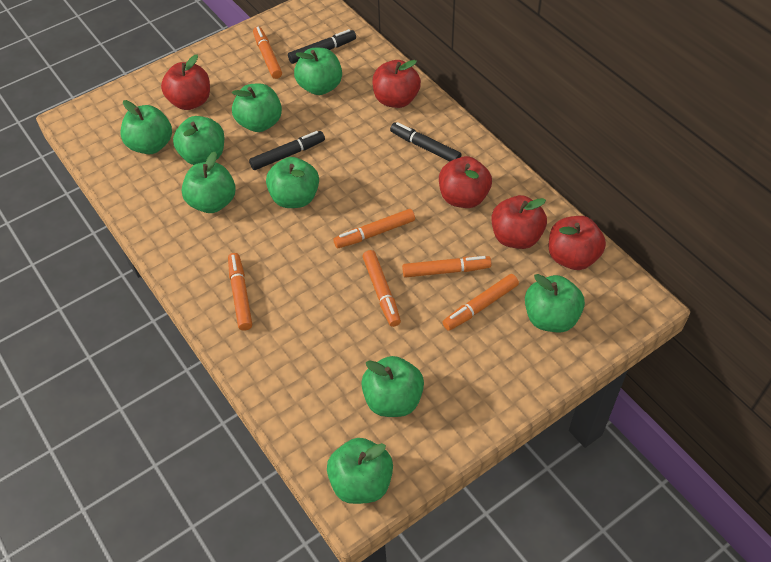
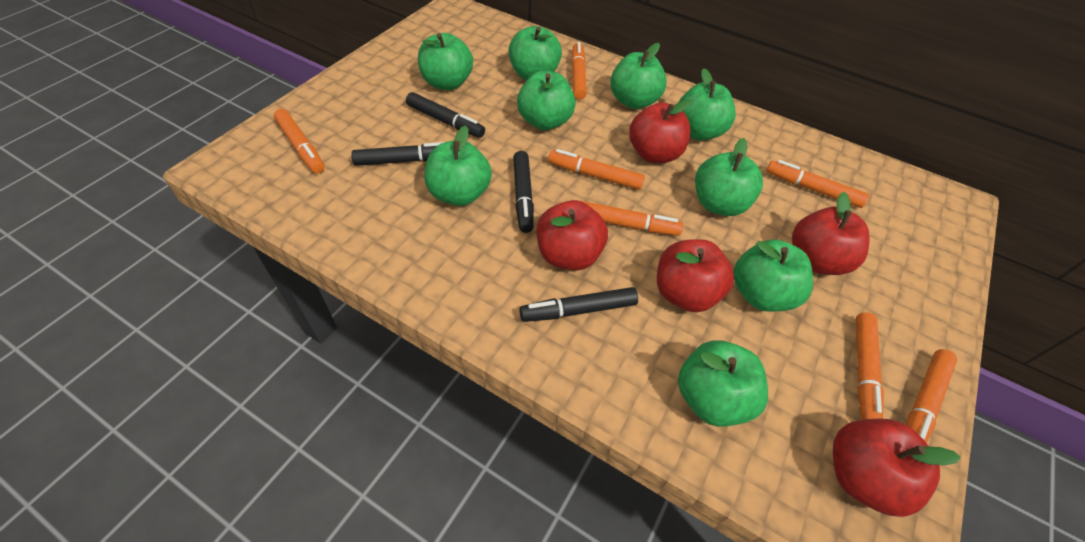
black marker: 3 -> 4
orange marker: 6 -> 7

